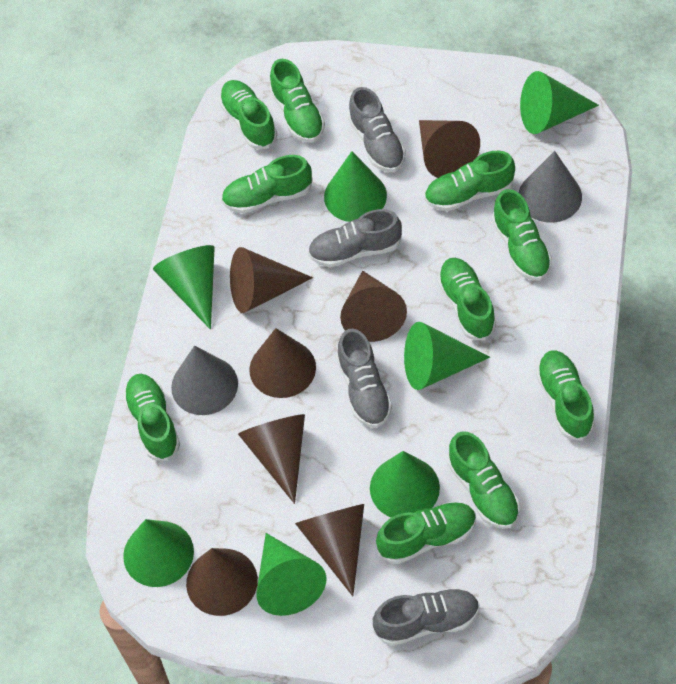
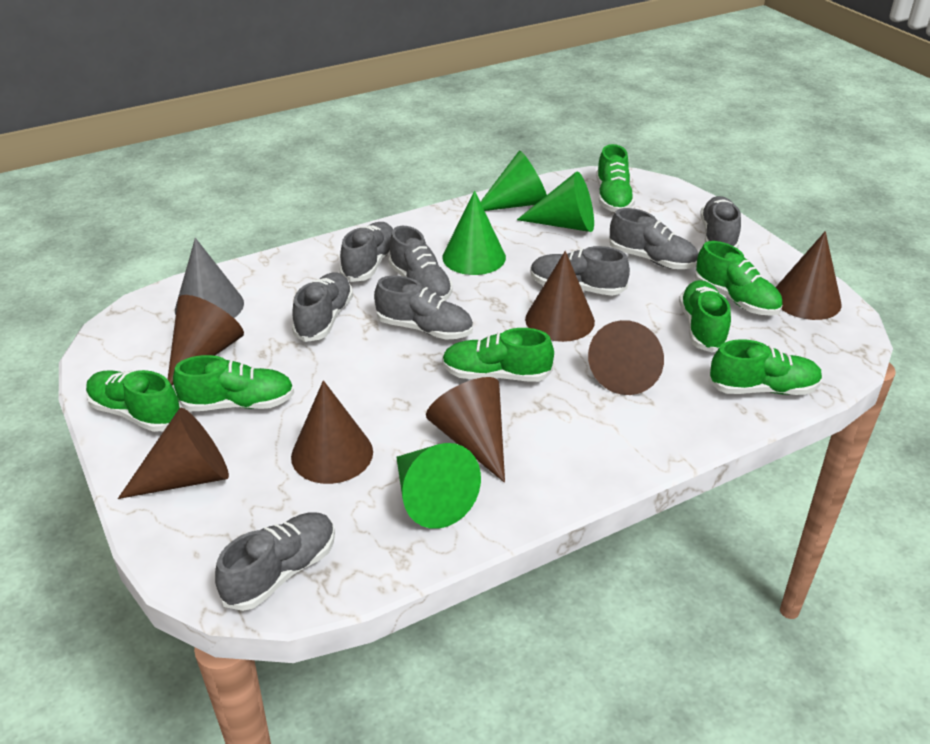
green cone: 7 -> 4
green shoe: 10 -> 7
grey cone: 2 -> 1
grey shoe: 4 -> 8

